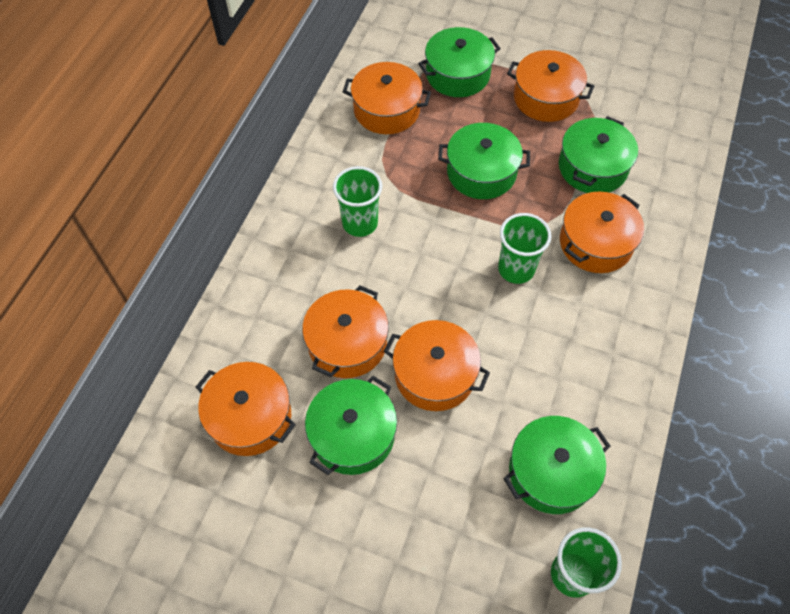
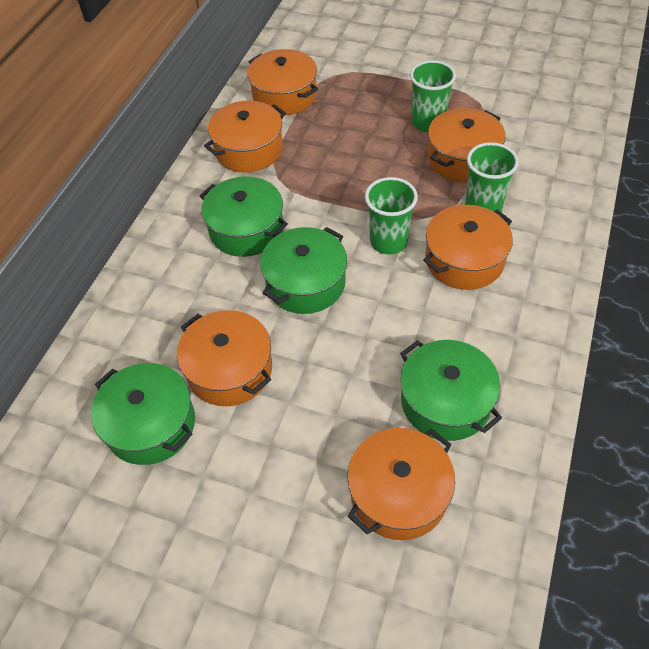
green pot: 5 -> 4

